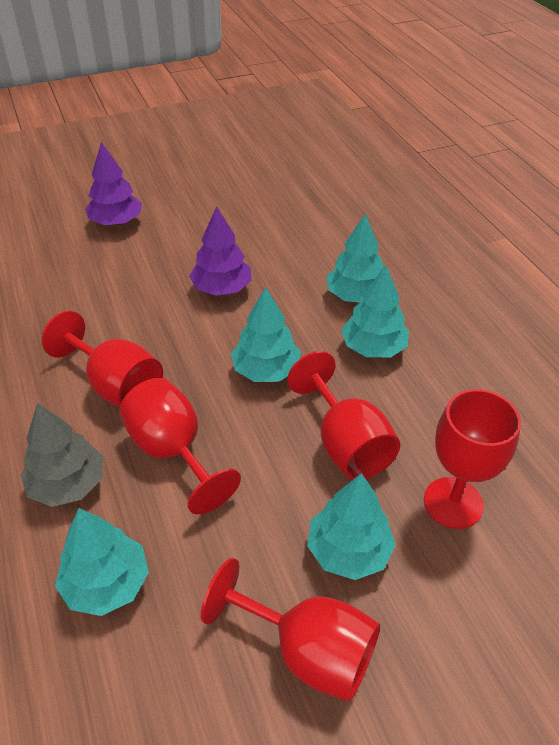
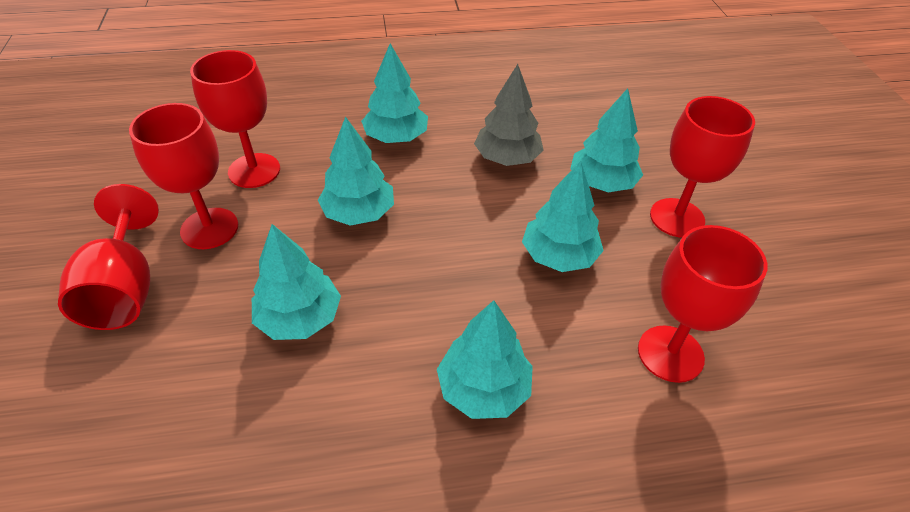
purple tree: 2 -> 0
turquoise tree: 5 -> 6

